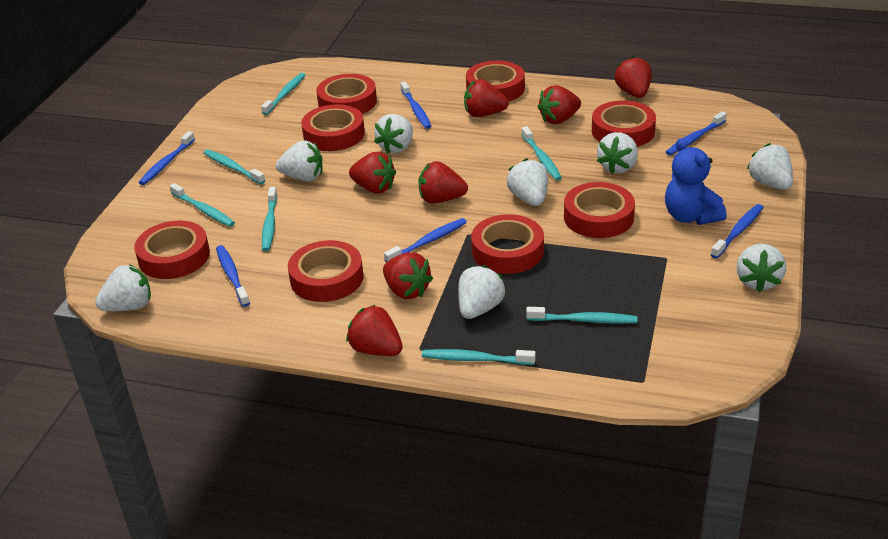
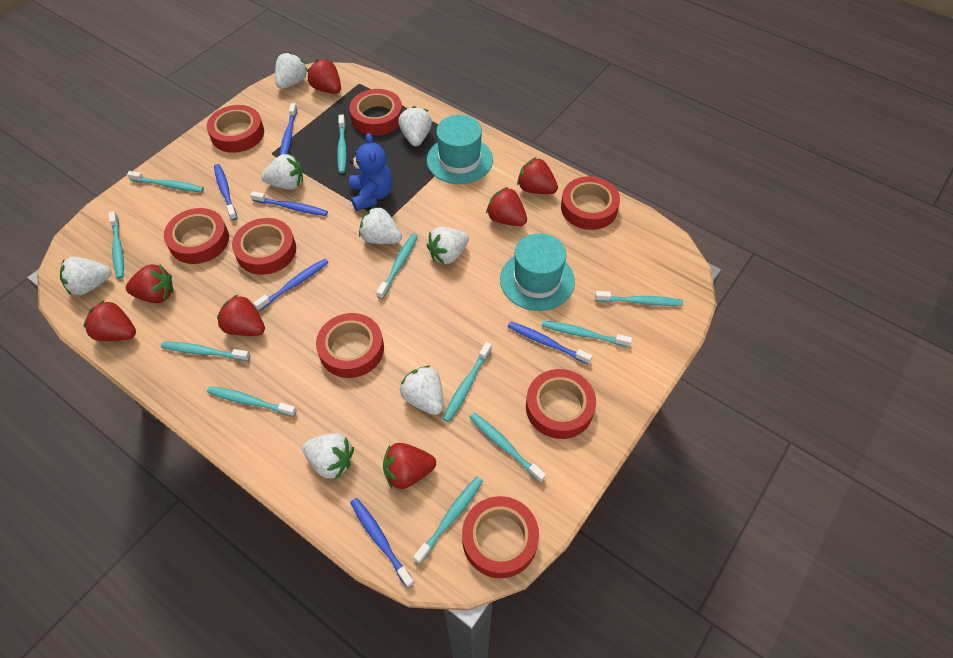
turquoise hat: 0 -> 2
turquoise toothbrush: 7 -> 11

